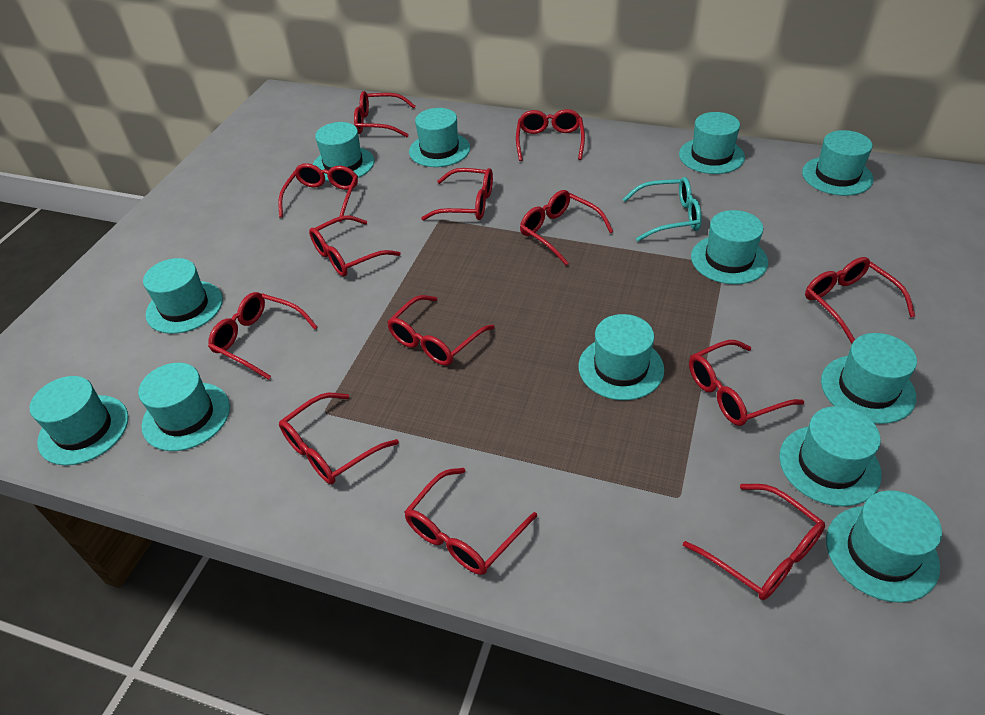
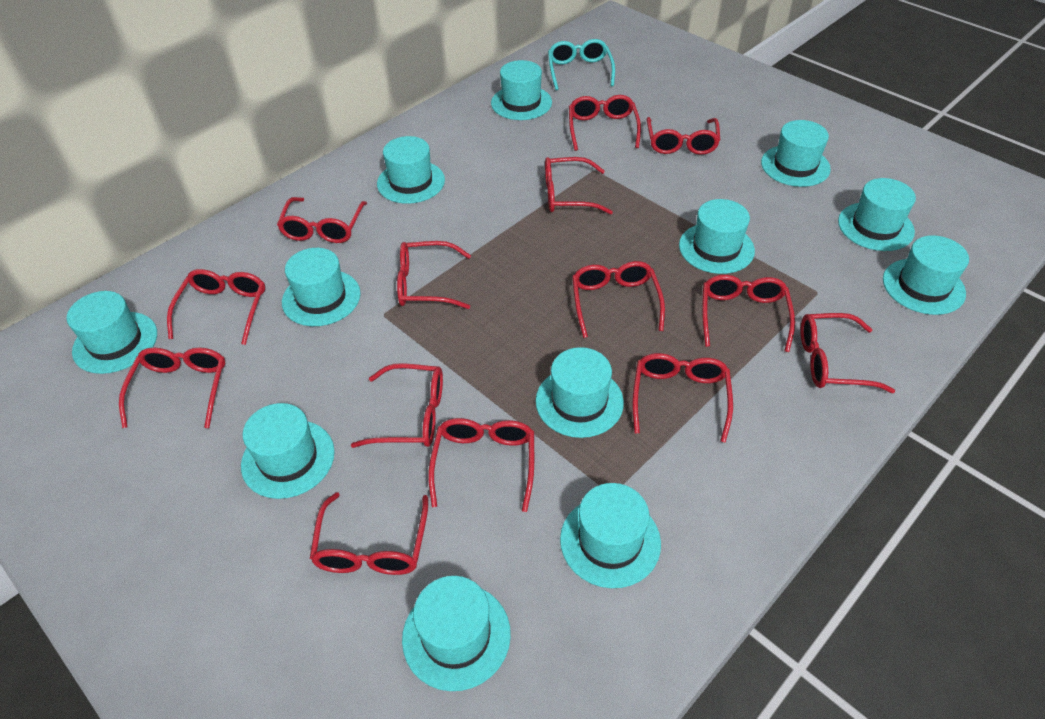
red glasses: 13 -> 14

